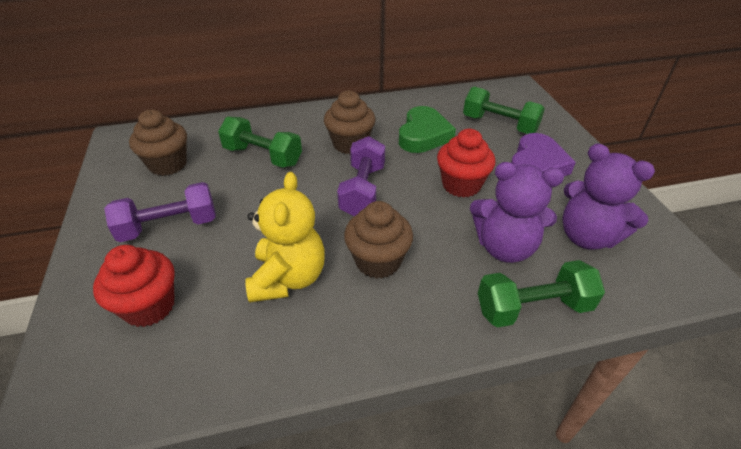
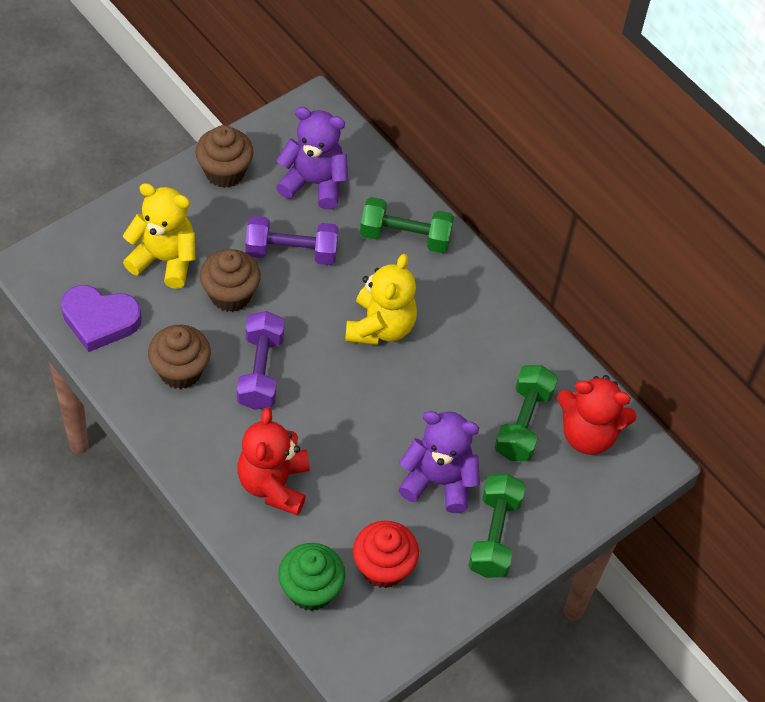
green cupcake: 0 -> 1
green heart: 1 -> 0
red cupcake: 2 -> 1
red teddy bear: 0 -> 2
yellow teddy bear: 1 -> 2

